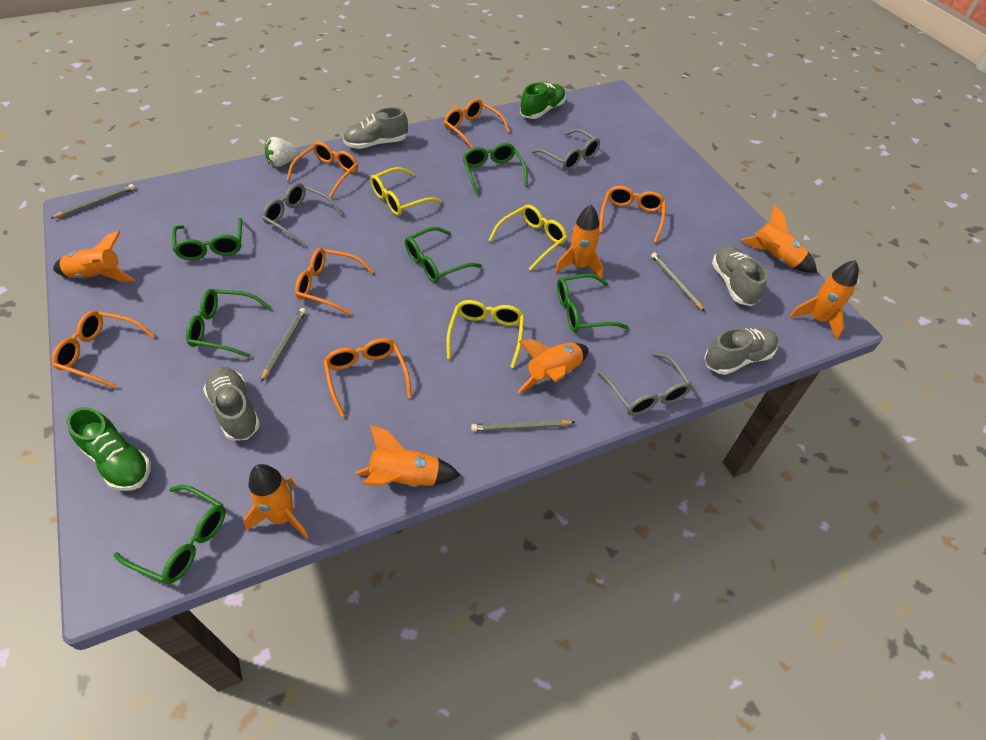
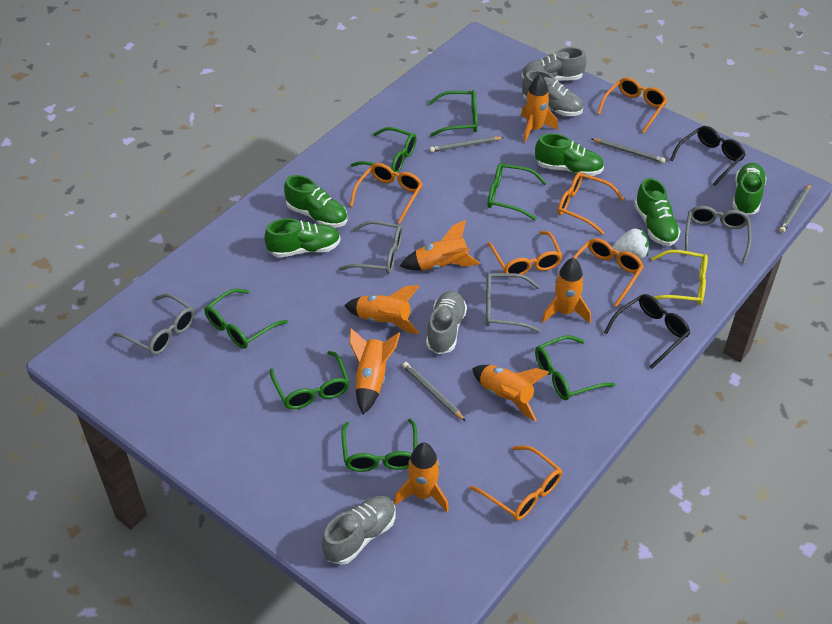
black glasses: 0 -> 2
green glasses: 6 -> 7
green shoe: 2 -> 5
grey glasses: 3 -> 4
yellow glasses: 3 -> 1

